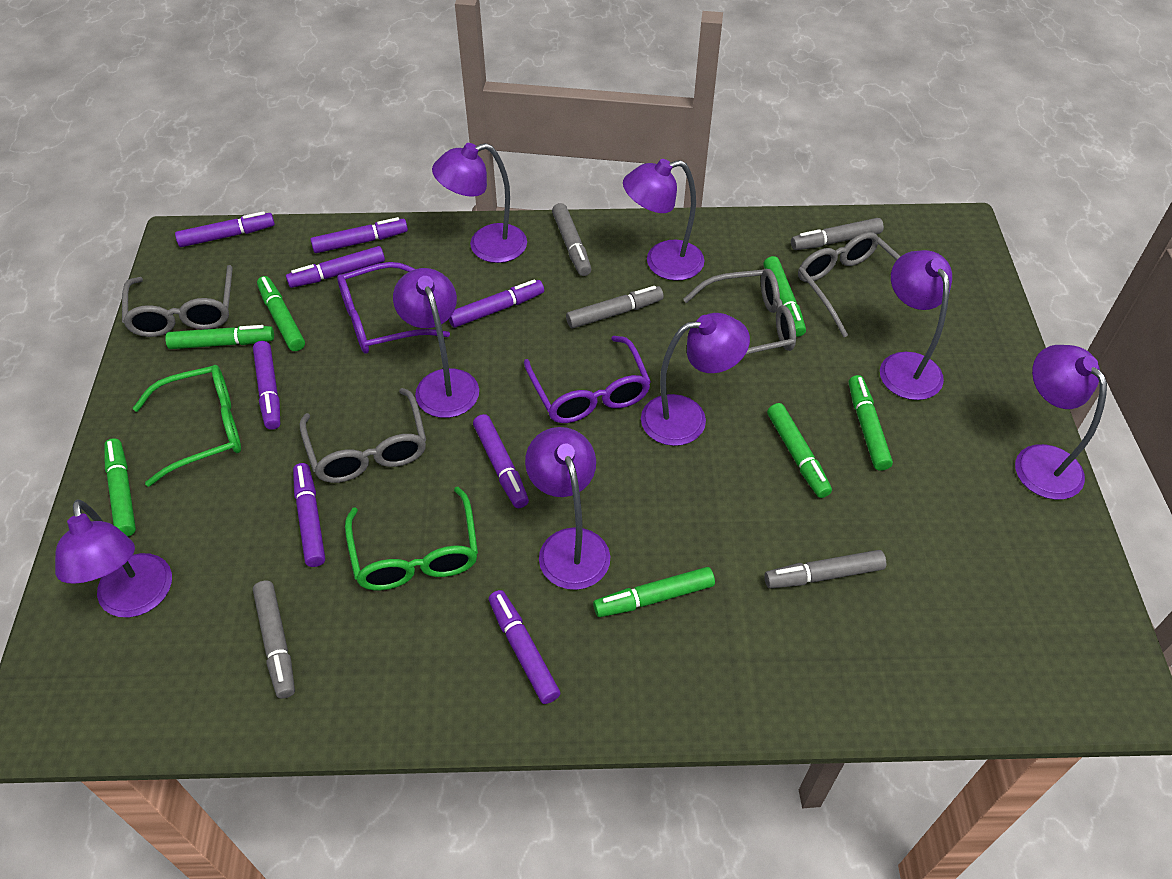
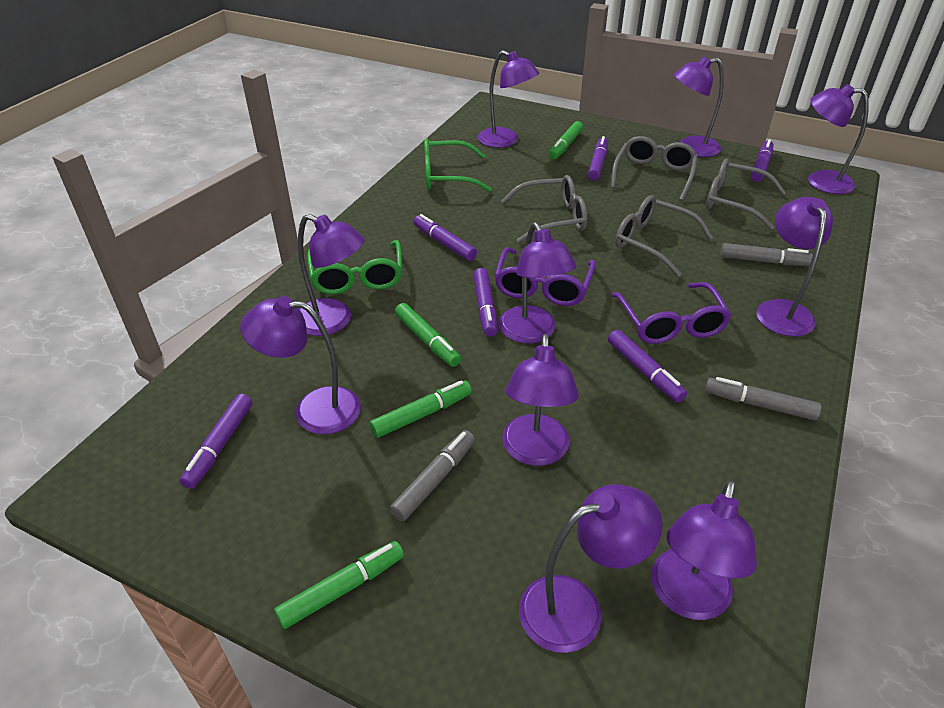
green marker: 7 -> 4
grey marker: 5 -> 3
purple lamp: 8 -> 10
purple marker: 8 -> 6

